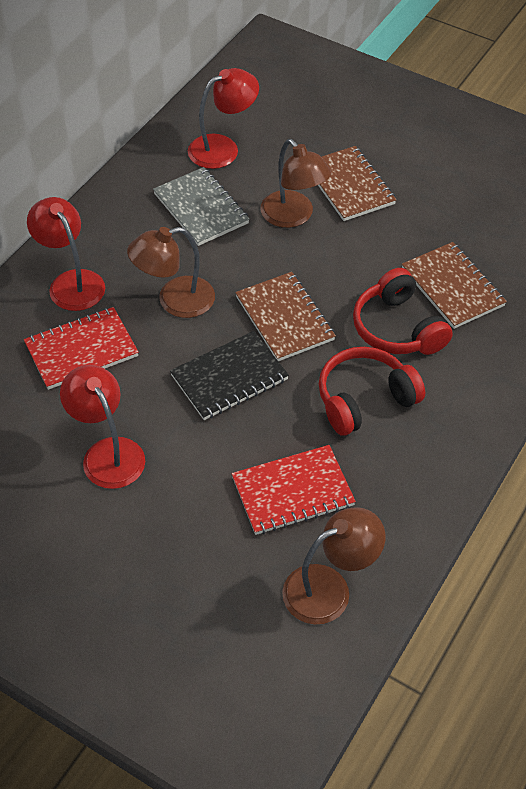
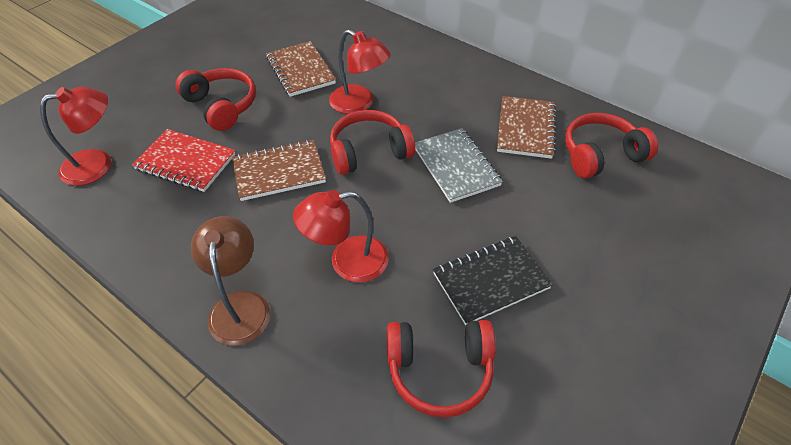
brown lamp: 3 -> 1
red headphones: 2 -> 4
red notebook: 2 -> 1

